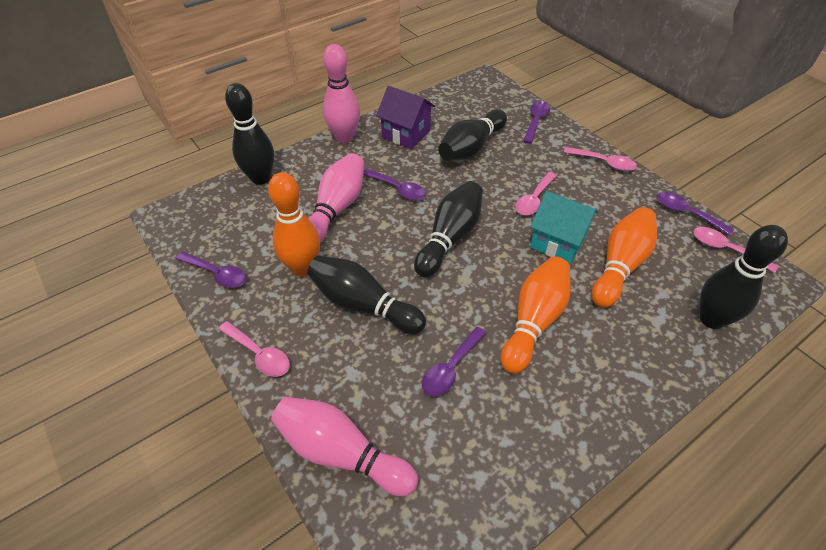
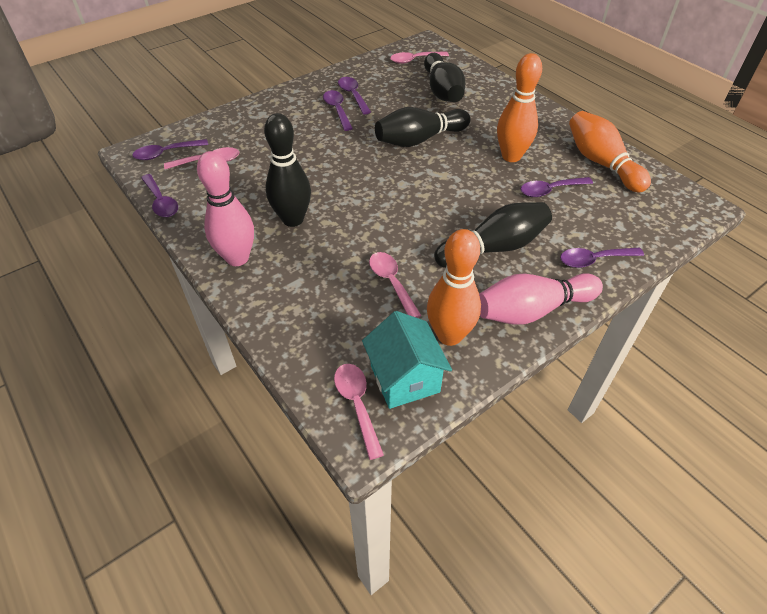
black bowling pin: 5 -> 4
pink bowling pin: 3 -> 2
purple house: 1 -> 0
purple spoon: 5 -> 6

